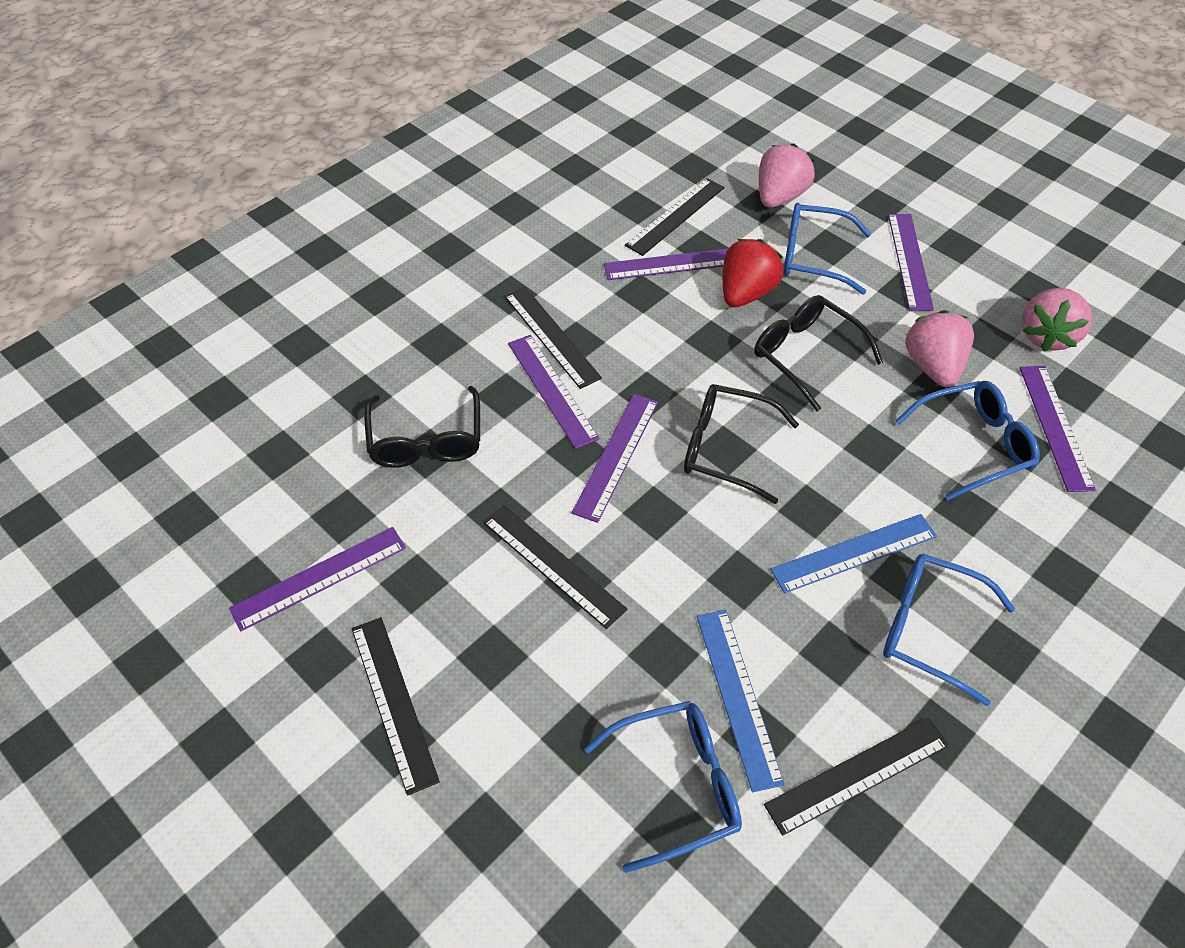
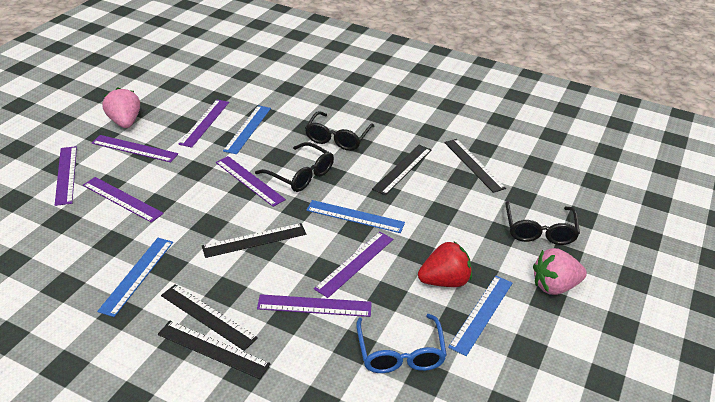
blue glasses: 4 -> 1
blue ruler: 2 -> 4
pink strawberry: 3 -> 2
purple ruler: 6 -> 7

